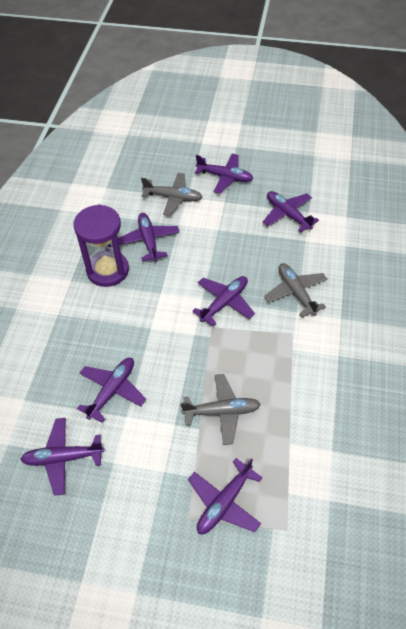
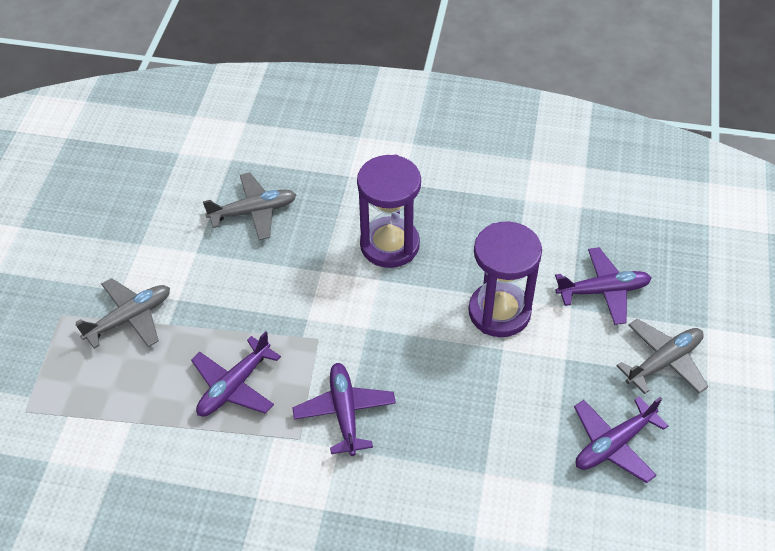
purple hourglass: 1 -> 2
purple plane: 7 -> 4

